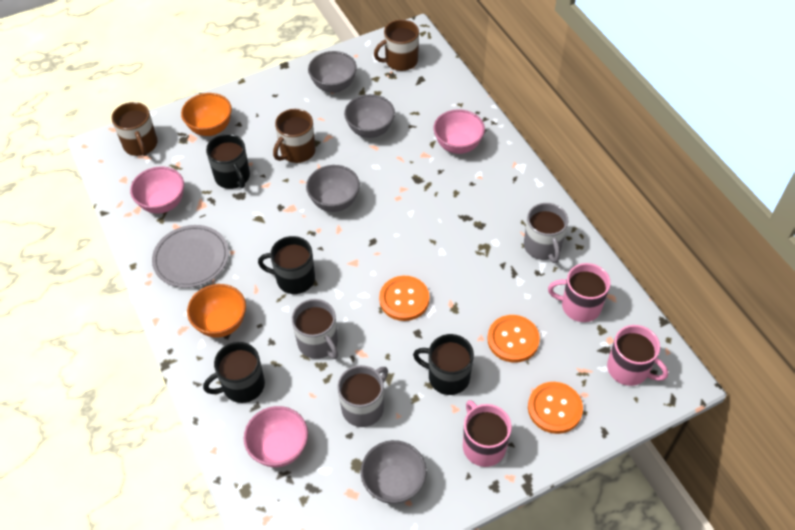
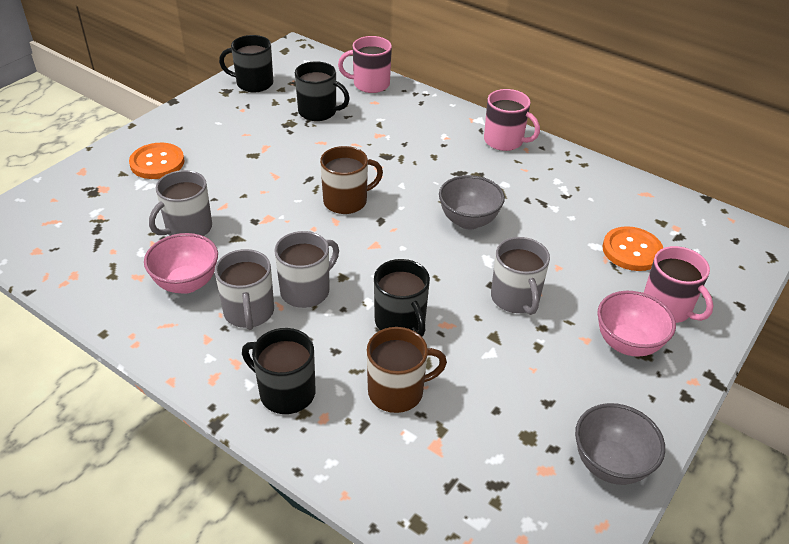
brown mug: 3 -> 2
grey bowl: 4 -> 2
grey mug: 3 -> 4
grey plate: 1 -> 0
orange bowl: 2 -> 0
orange button: 3 -> 2
pink bowl: 3 -> 2

